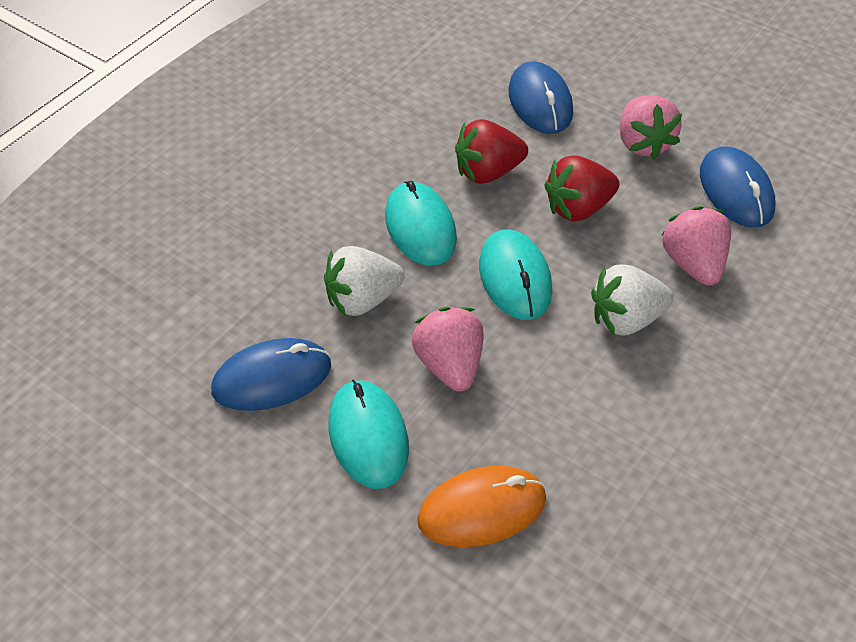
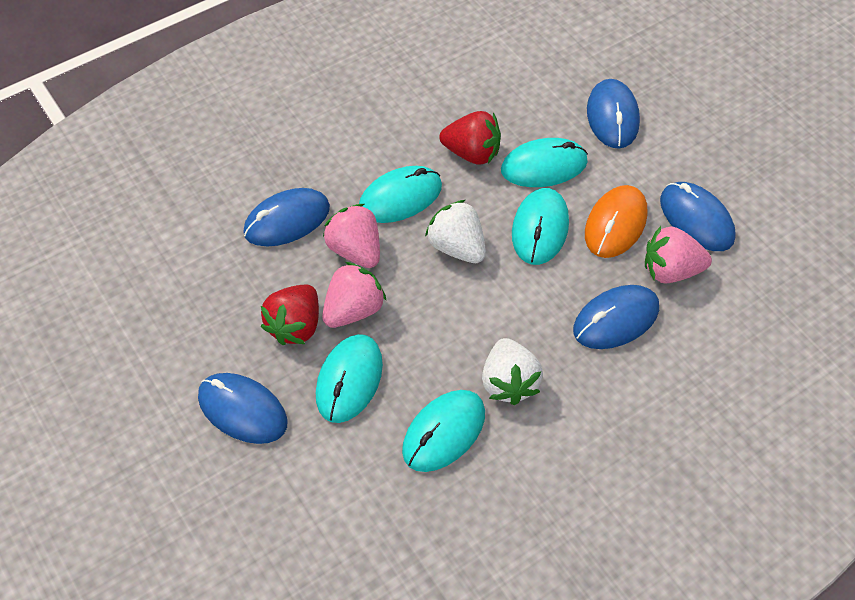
blue mouse: 3 -> 5
turquoise mouse: 3 -> 5

